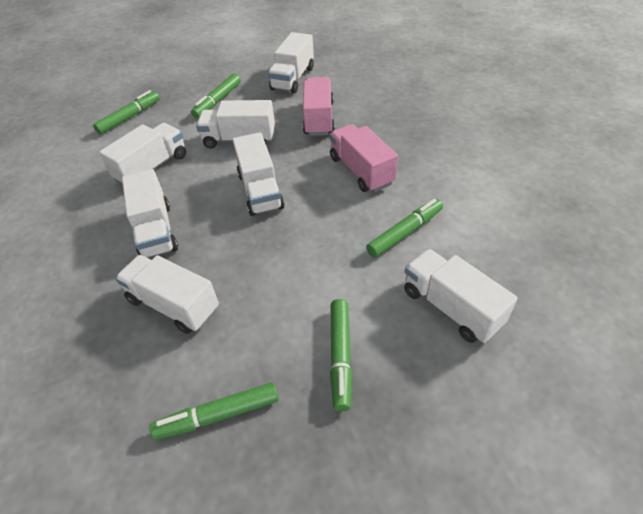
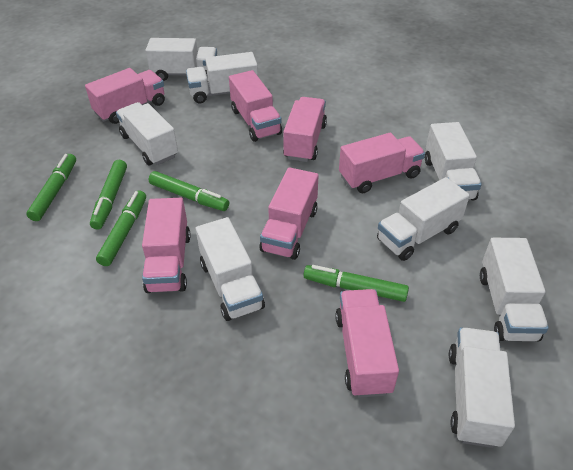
pink truck: 2 -> 7
white truck: 7 -> 8

